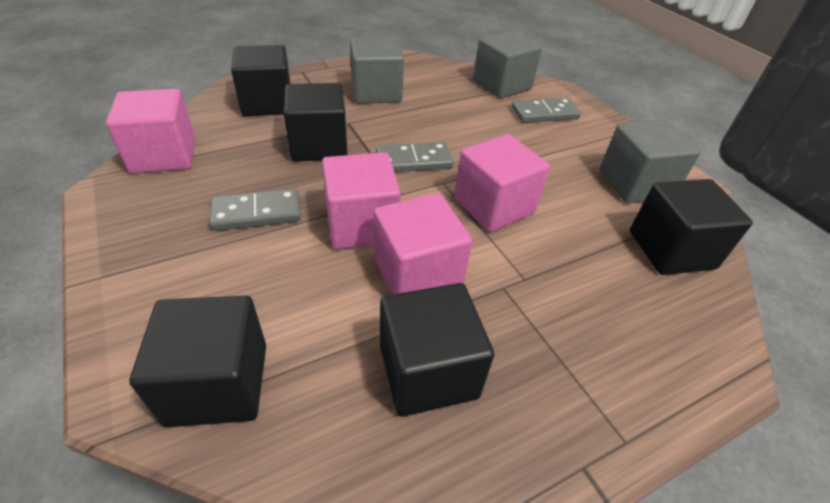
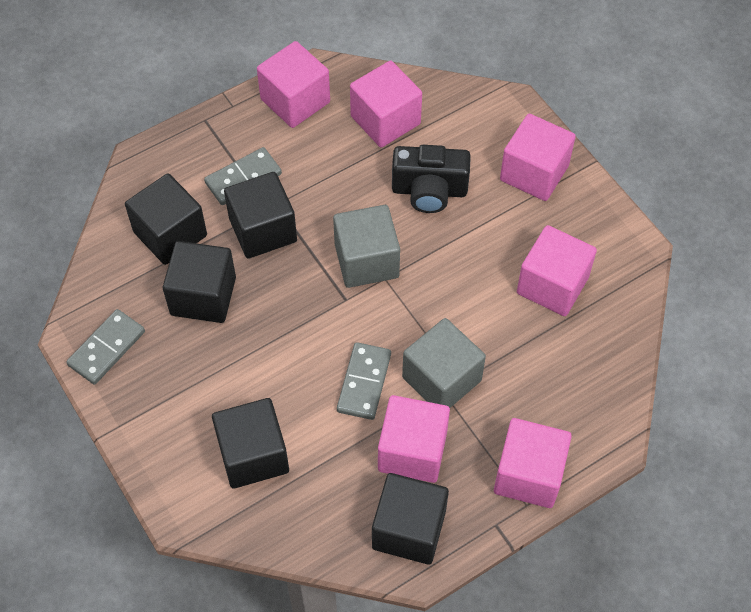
black camera: 0 -> 1
grey cube: 3 -> 2
pink cube: 4 -> 6

